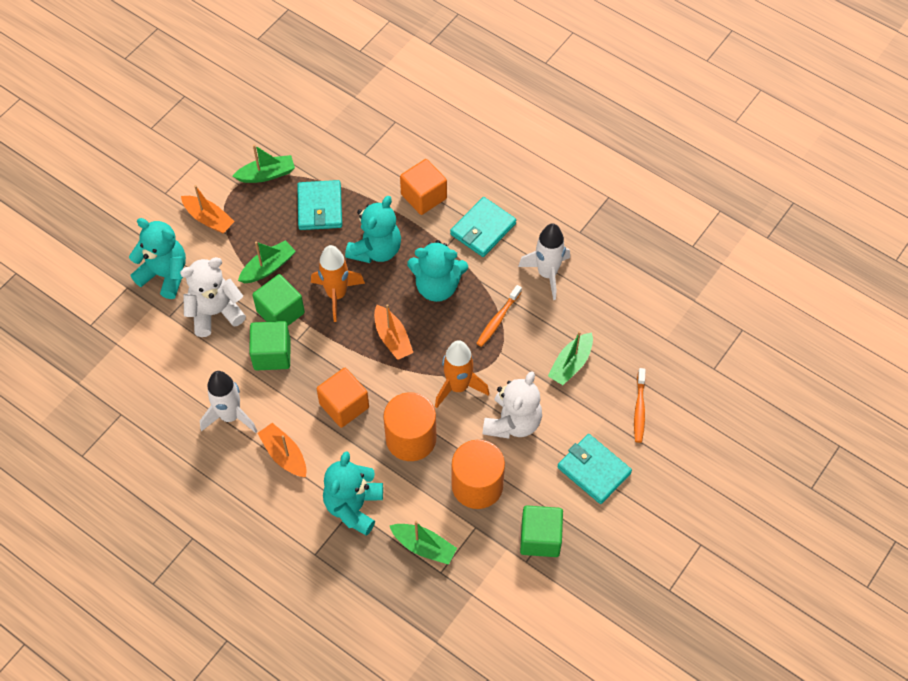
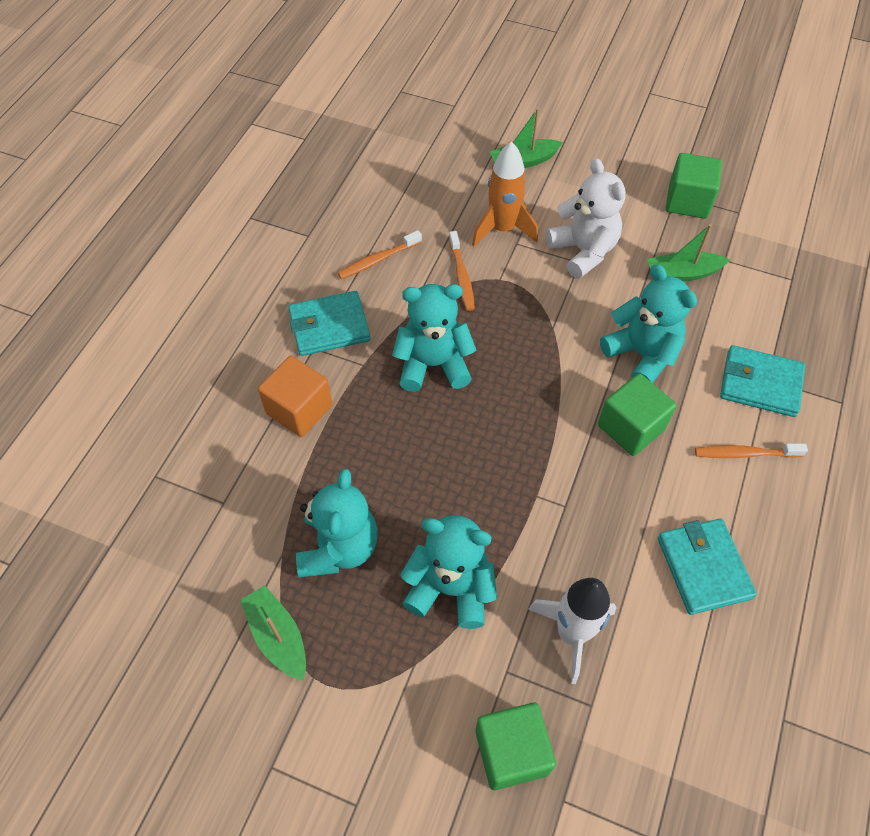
green boat: 4 -> 3
orange boat: 3 -> 0
orange cube: 2 -> 1
orange cylinder: 2 -> 0
orange rocket: 2 -> 1
orange toothbrush: 2 -> 3
white rocket: 2 -> 1
white teddy bear: 2 -> 1

